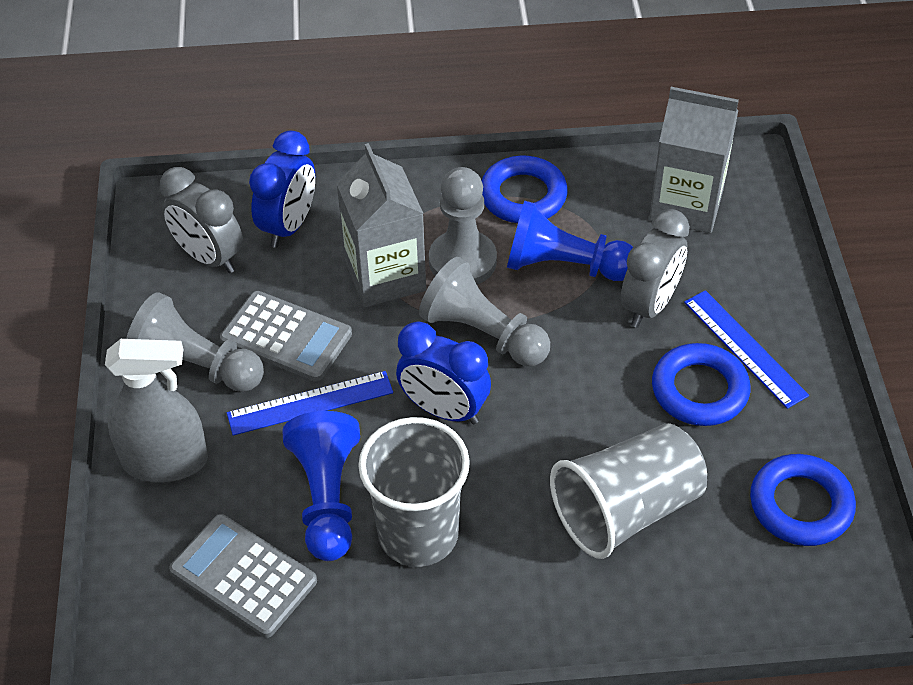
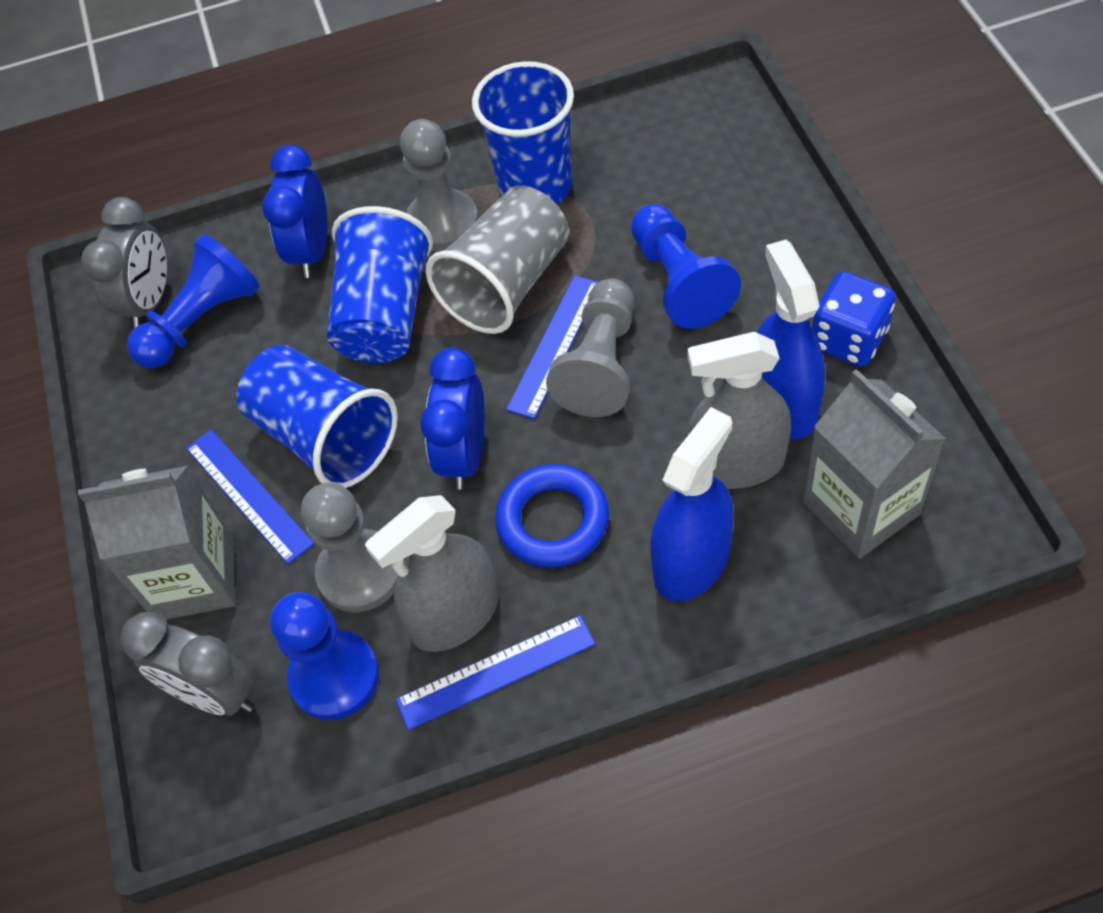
blue cup: 0 -> 3
blue dice: 0 -> 1
blue pawn: 2 -> 3
blue ring: 3 -> 1
blue ruler: 2 -> 3
blue spray bottle: 0 -> 2
grey calculator: 2 -> 0
grey cup: 2 -> 1
grey spray bottle: 1 -> 2

